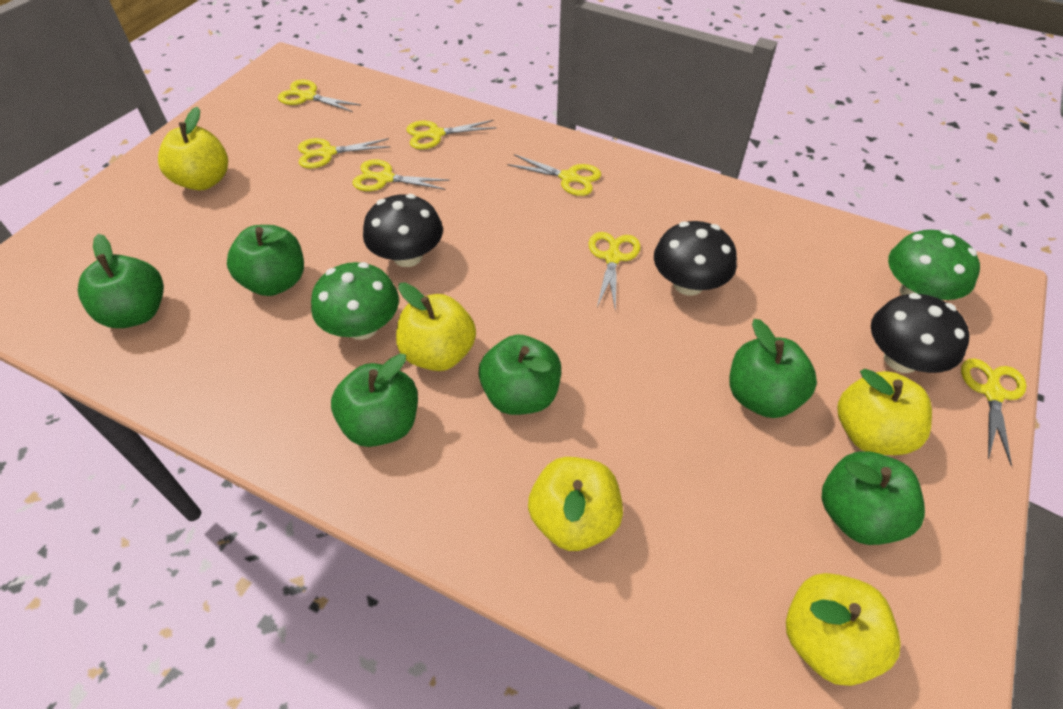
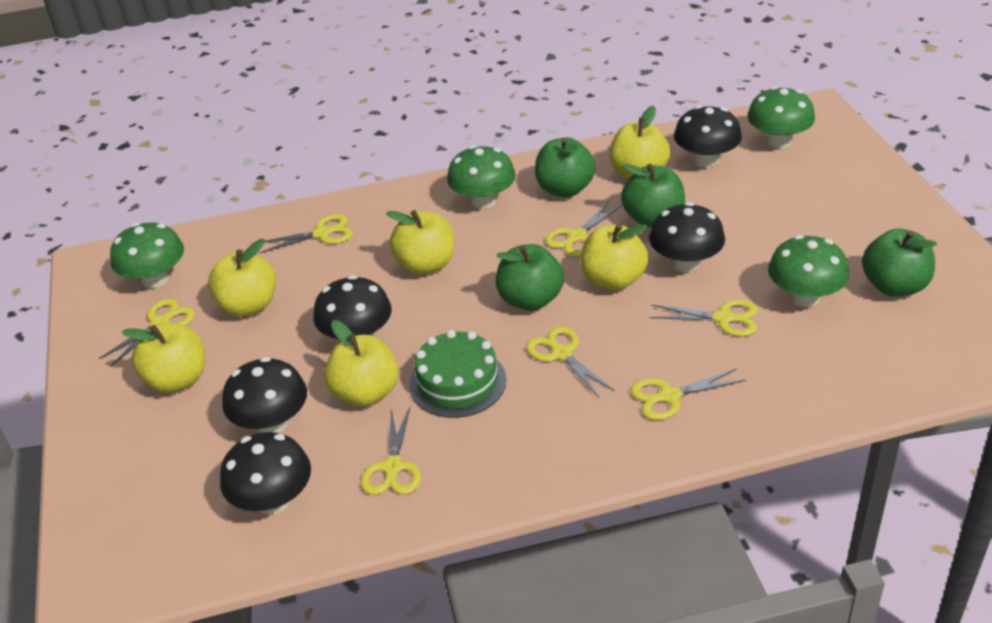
black mushroom: 3 -> 5
green apple: 6 -> 4
green cake: 0 -> 1
green mushroom: 2 -> 4
yellow apple: 5 -> 6

